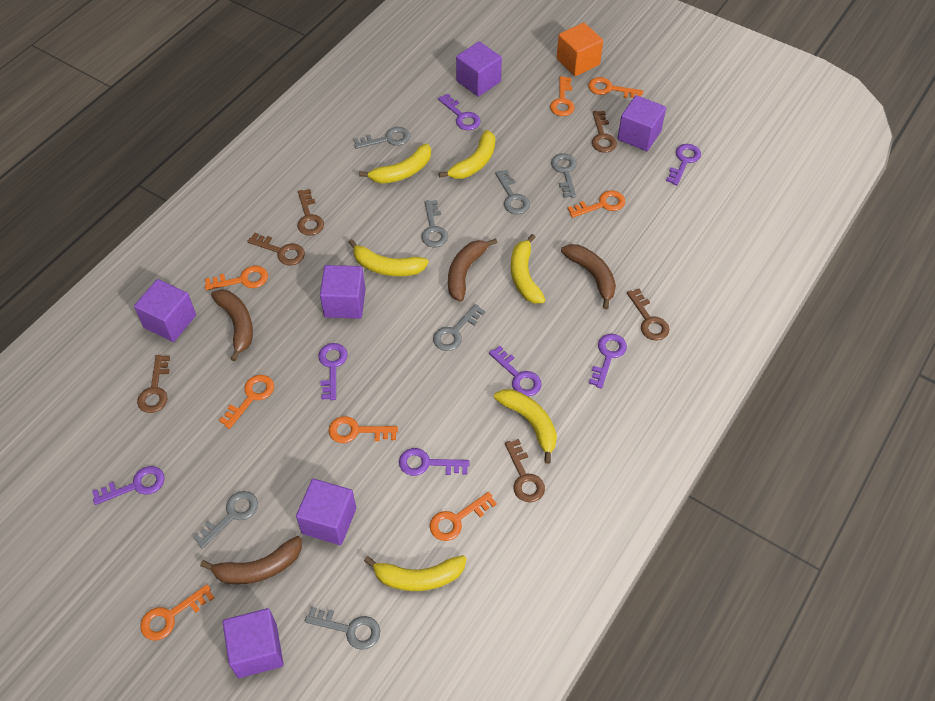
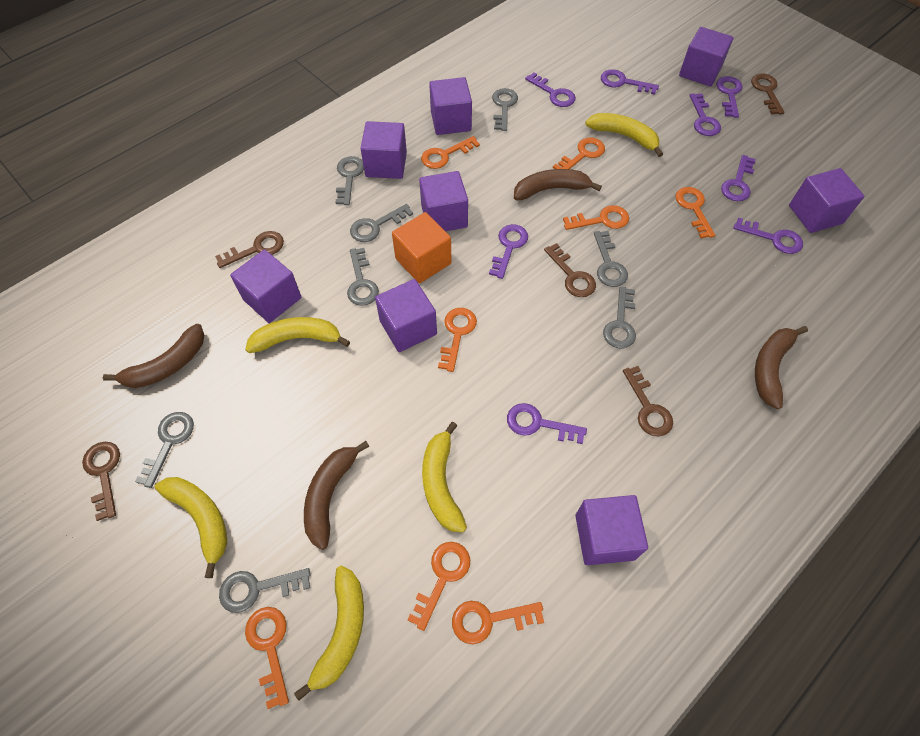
brown key: 6 -> 5
grey key: 7 -> 8
purple cube: 6 -> 8
purple key: 7 -> 8
yellow banana: 6 -> 5

